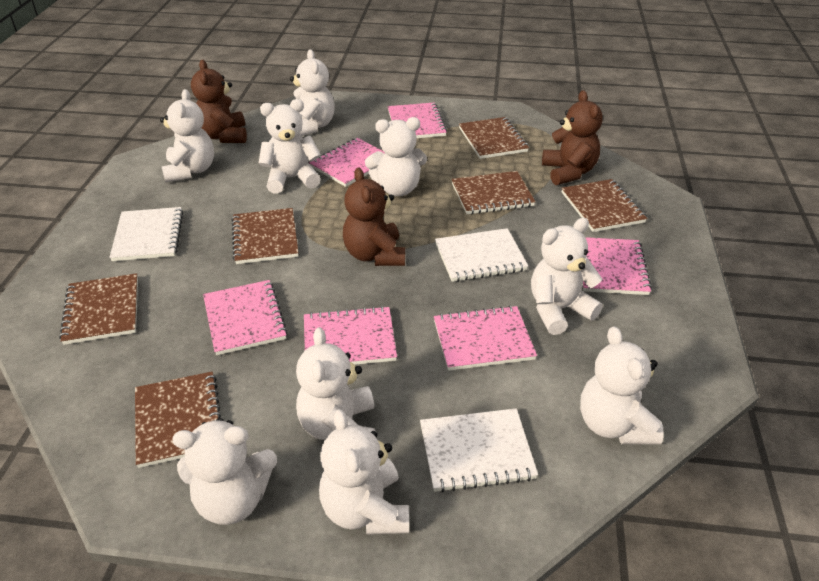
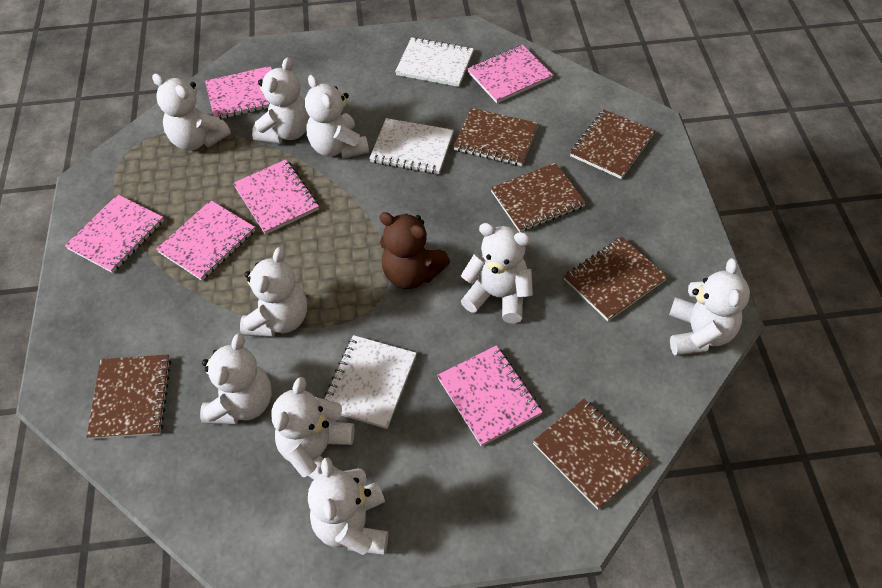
brown teddy bear: 3 -> 1

